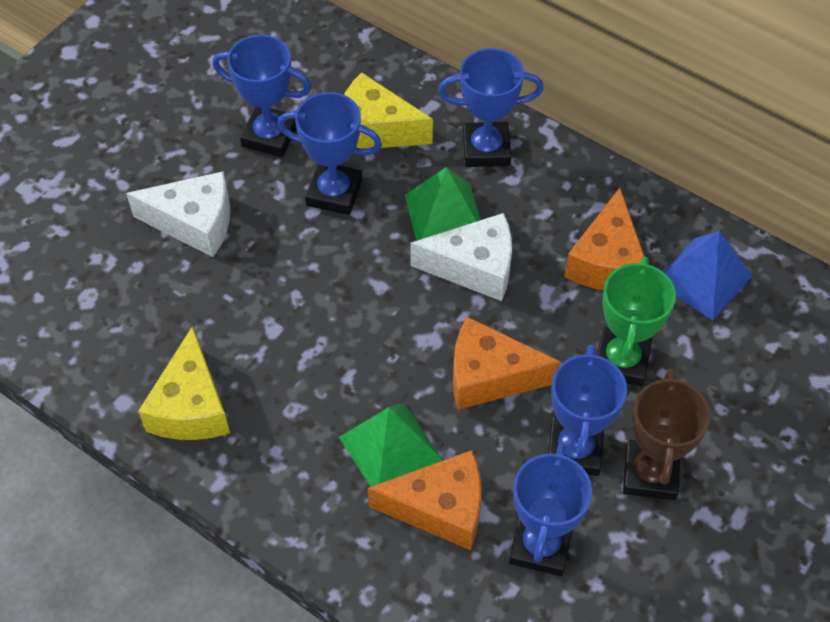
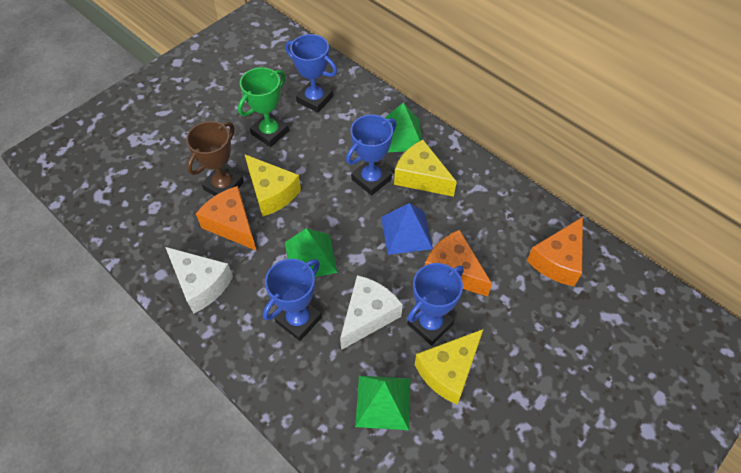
blue trophy: 5 -> 4
green pyramid: 2 -> 3
yellow cheese: 2 -> 3

